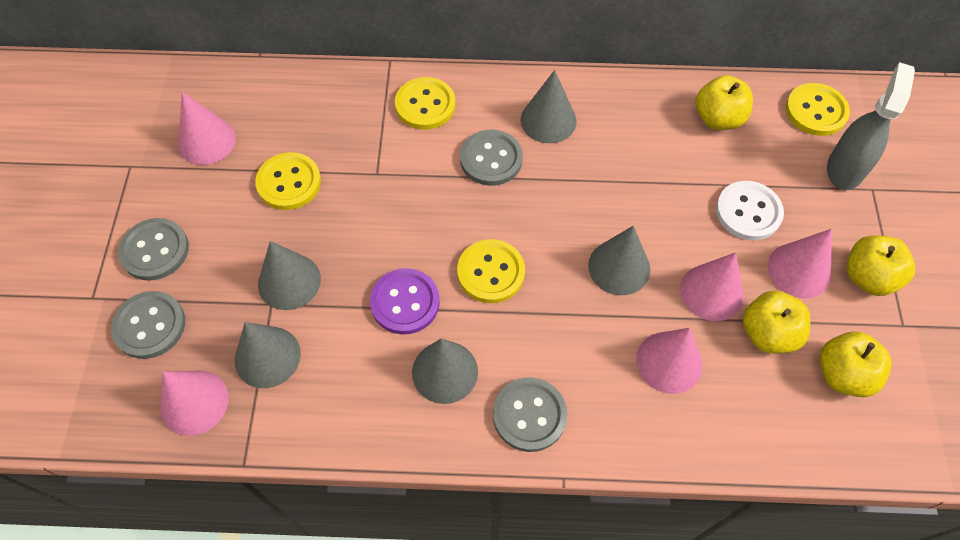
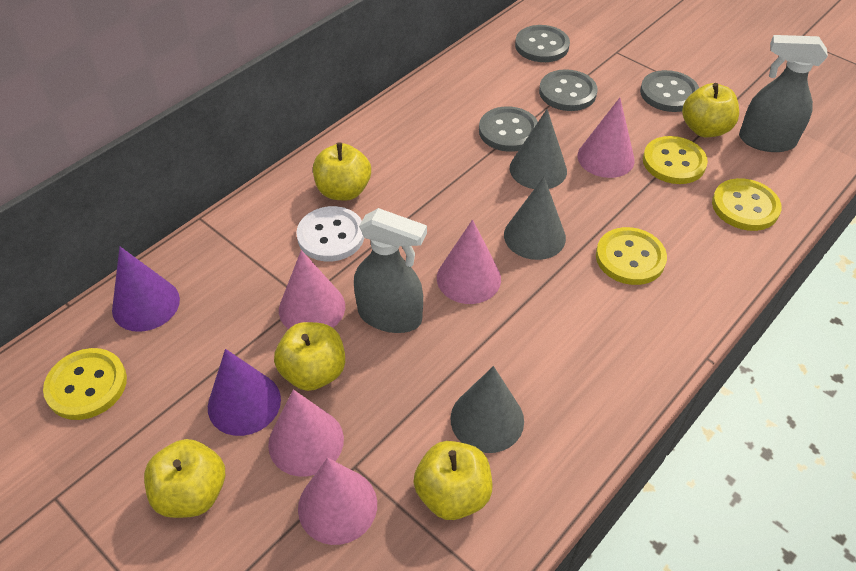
grey cone: 5 -> 3
grey spray bottle: 1 -> 2
purple button: 1 -> 0
purple cone: 0 -> 2
yellow apple: 4 -> 5

